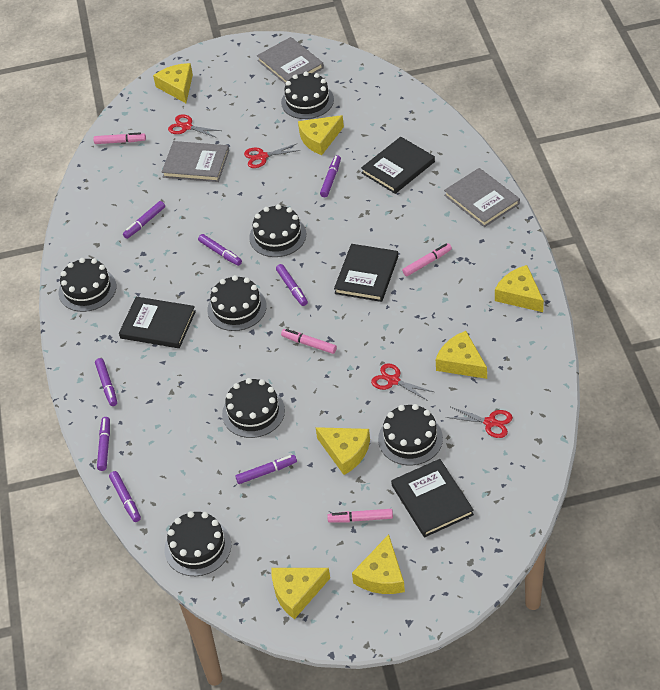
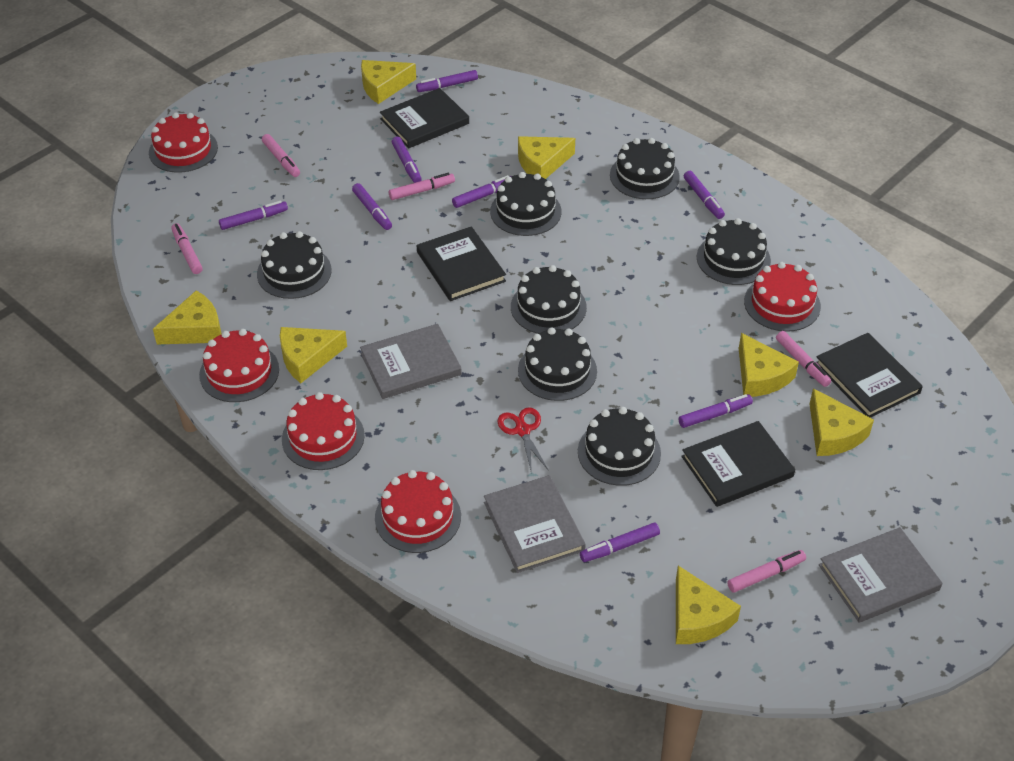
pink marker: 4 -> 5
red cake: 0 -> 5
red scissors: 4 -> 1

